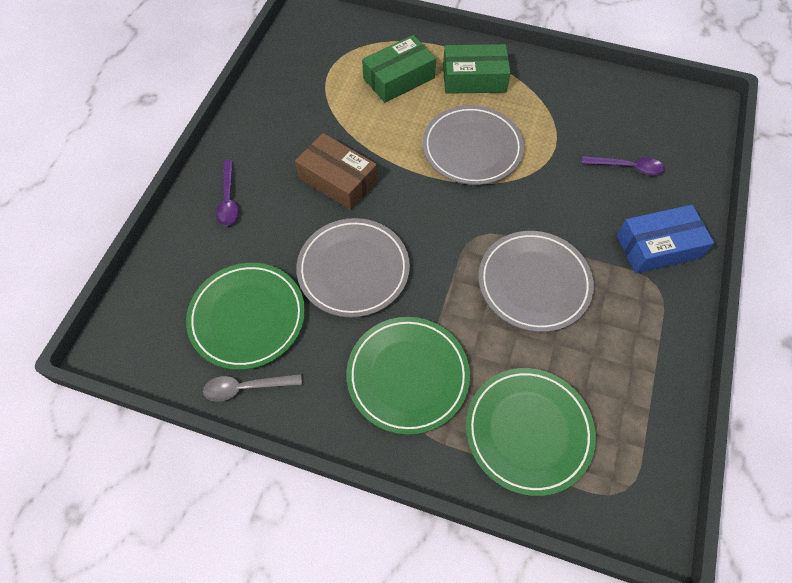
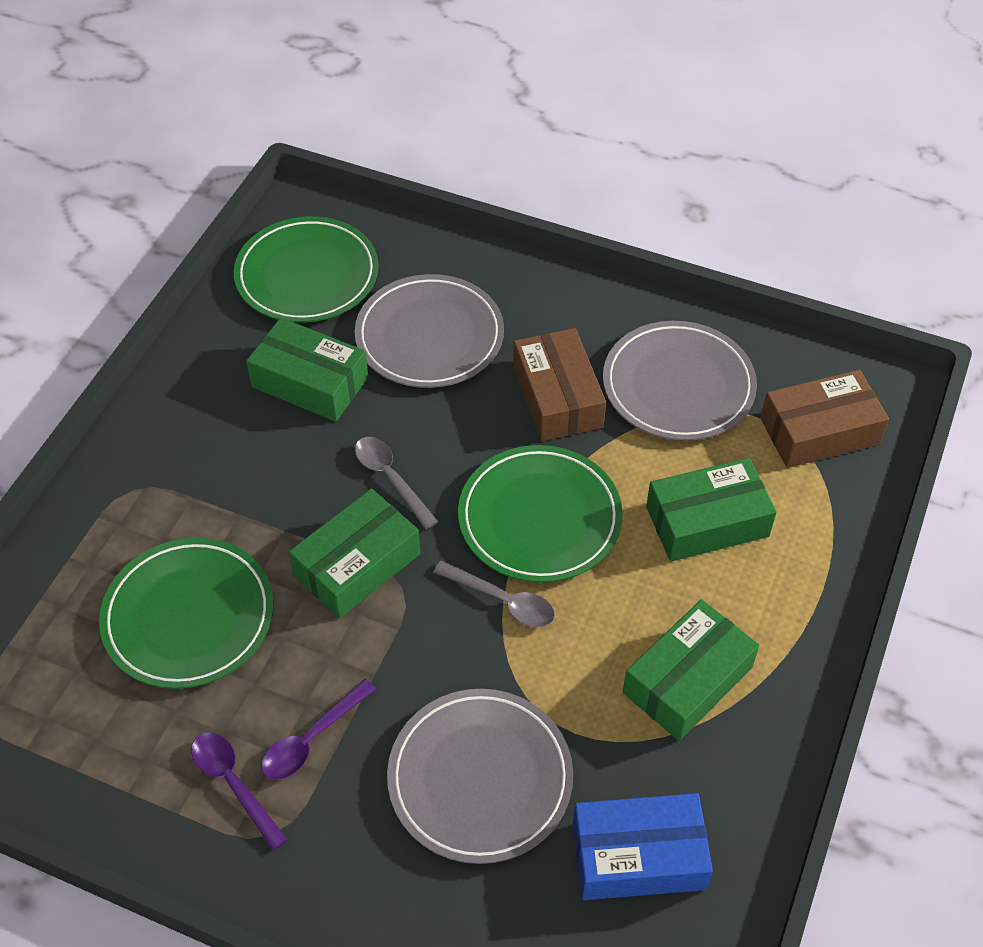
brown box: 1 -> 2
green box: 2 -> 4
grey spoon: 1 -> 2

